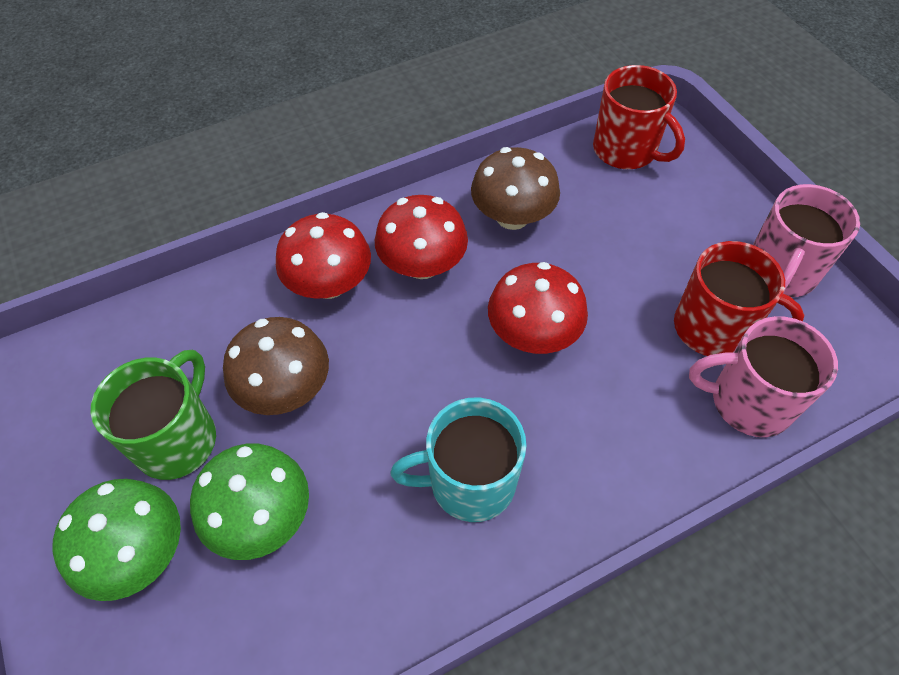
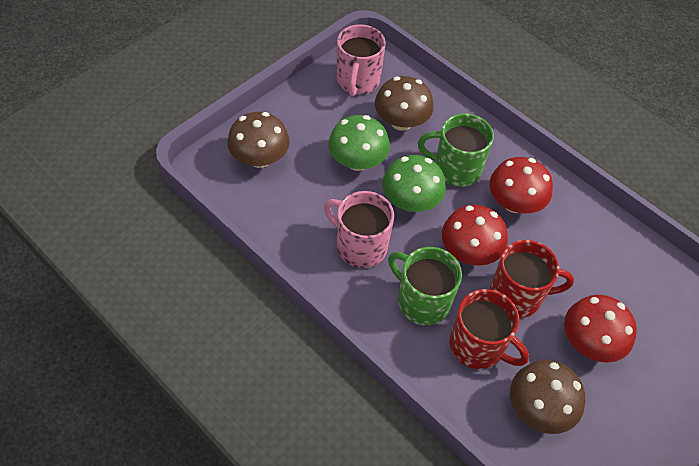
brown mushroom: 2 -> 3
green mug: 1 -> 2
turquoise mug: 1 -> 0

